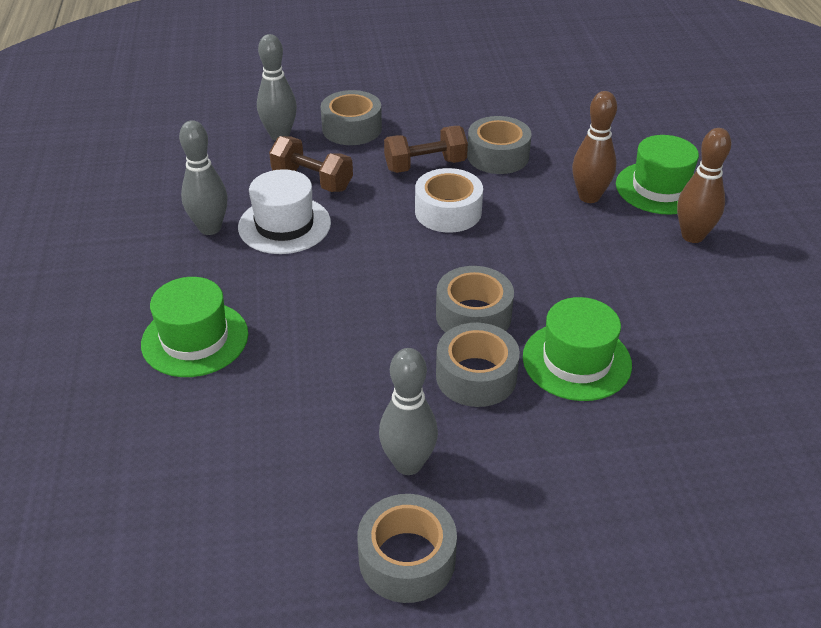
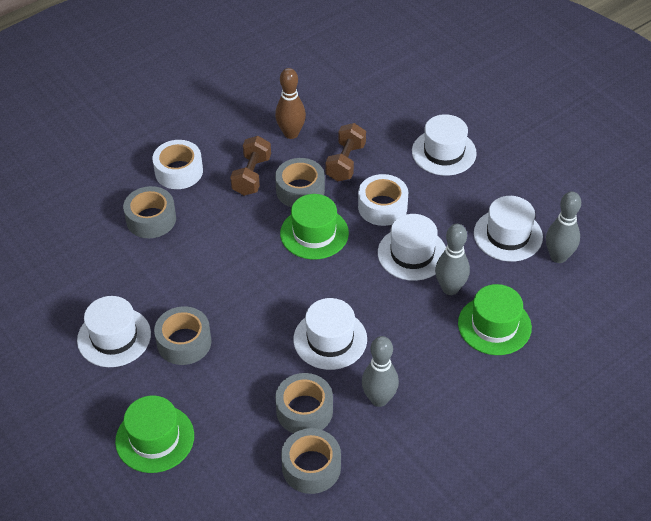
brown bowling pin: 2 -> 1
white hat: 1 -> 5
white tape: 1 -> 2

